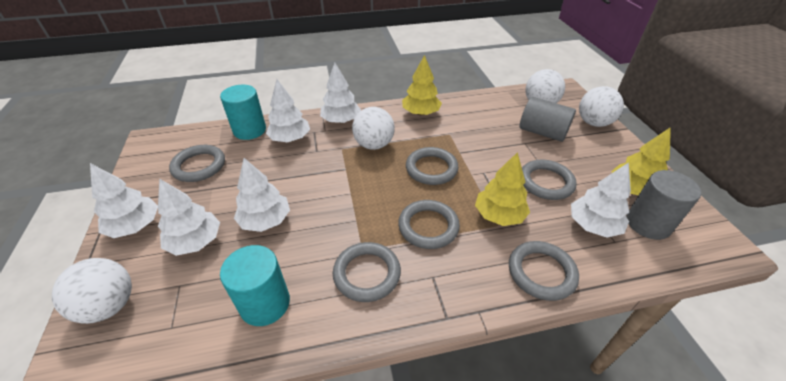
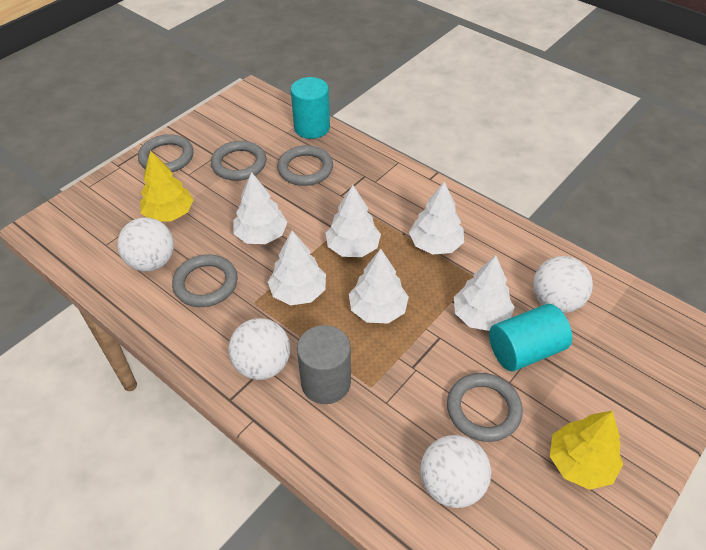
grey cylinder: 2 -> 1
grey ring: 6 -> 5
yellow tree: 3 -> 2

